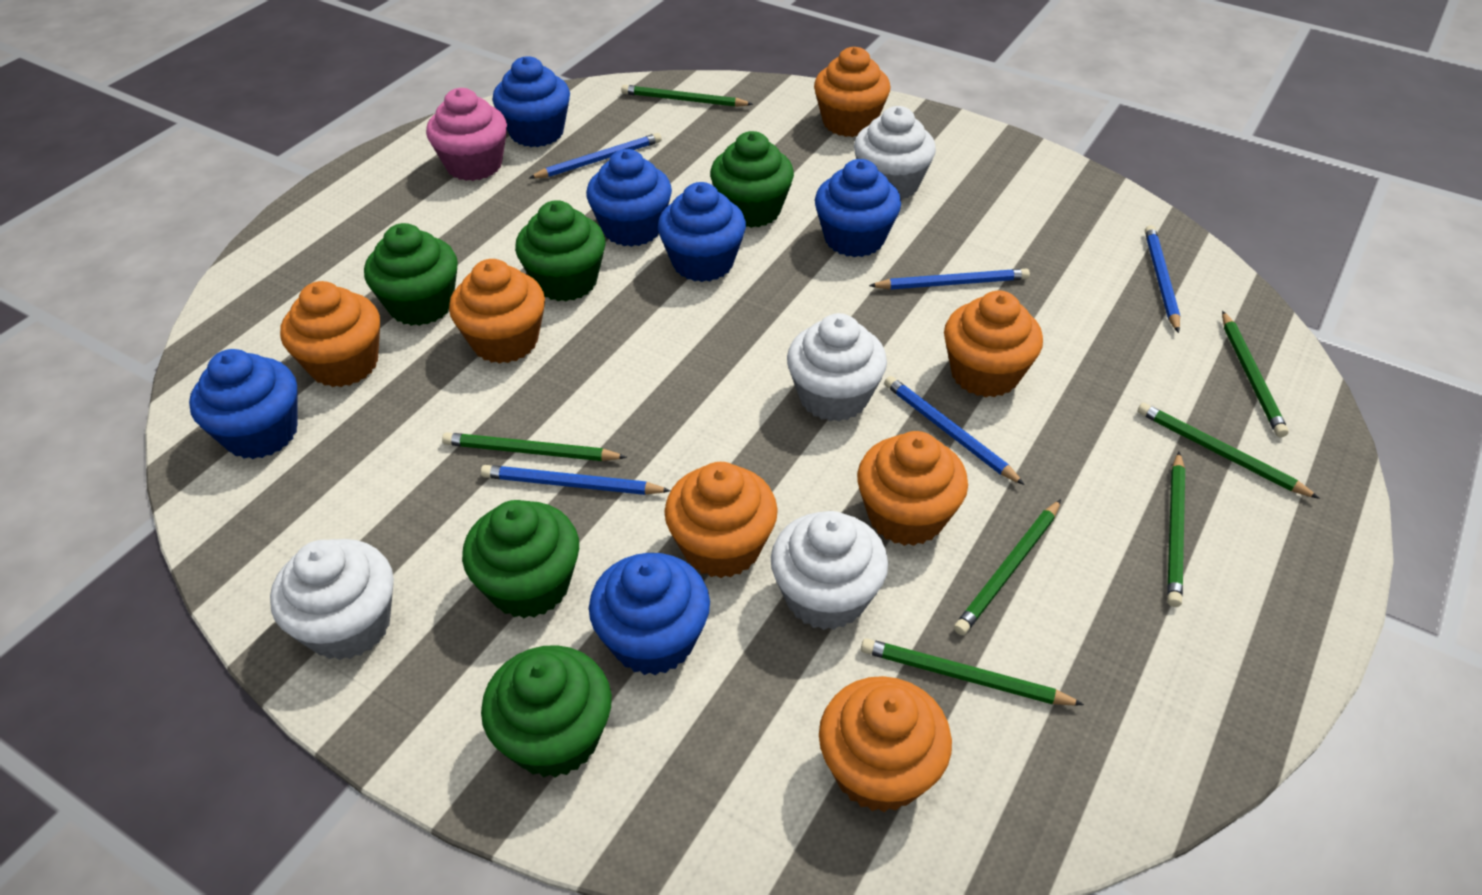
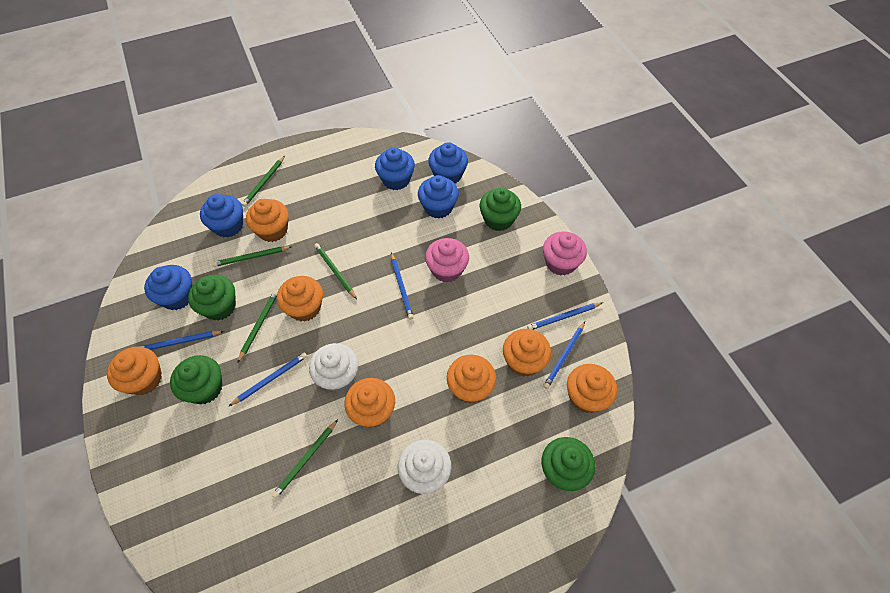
blue cupcake: 6 -> 5
green cupcake: 5 -> 4
green pencil: 7 -> 5
pink cupcake: 1 -> 2
white cupcake: 4 -> 2

